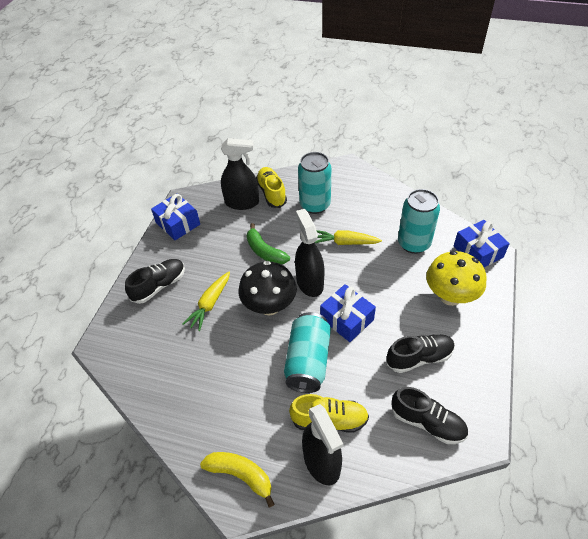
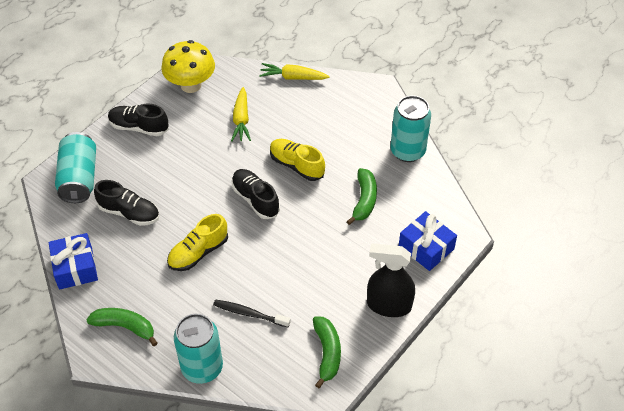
black mushroom: 1 -> 0
black spray bottle: 3 -> 1
black toothbrush: 0 -> 1
blue gift: 3 -> 2
green banana: 1 -> 3
yellow banana: 1 -> 0

